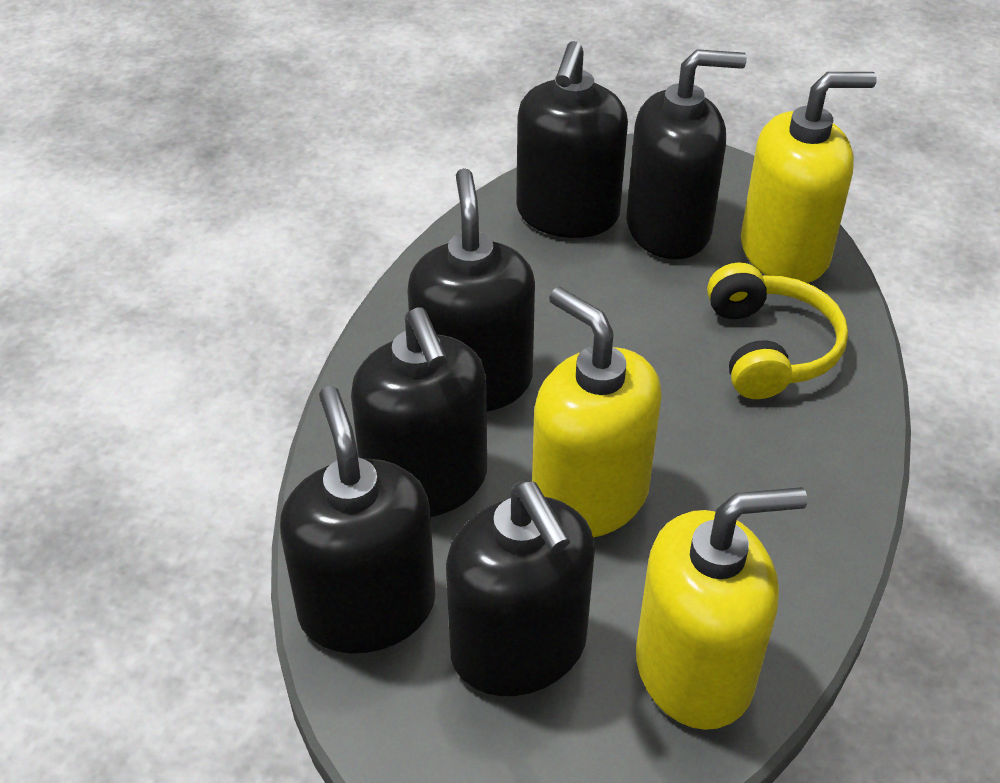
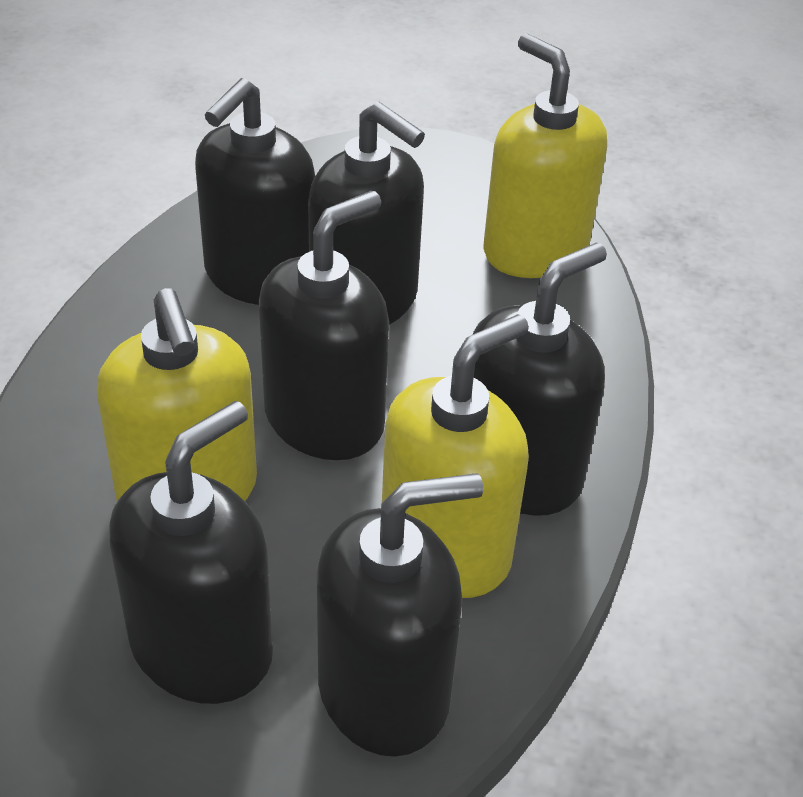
yellow headphones: 1 -> 0

